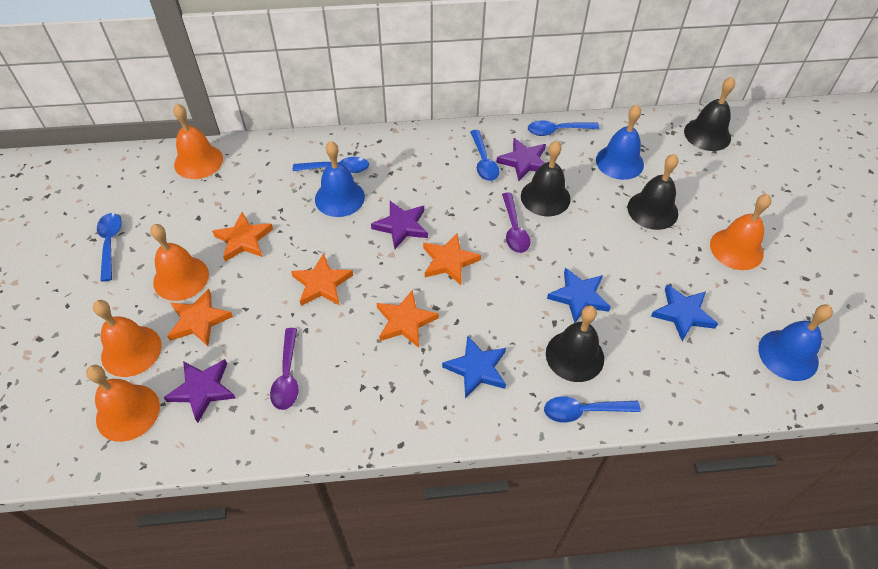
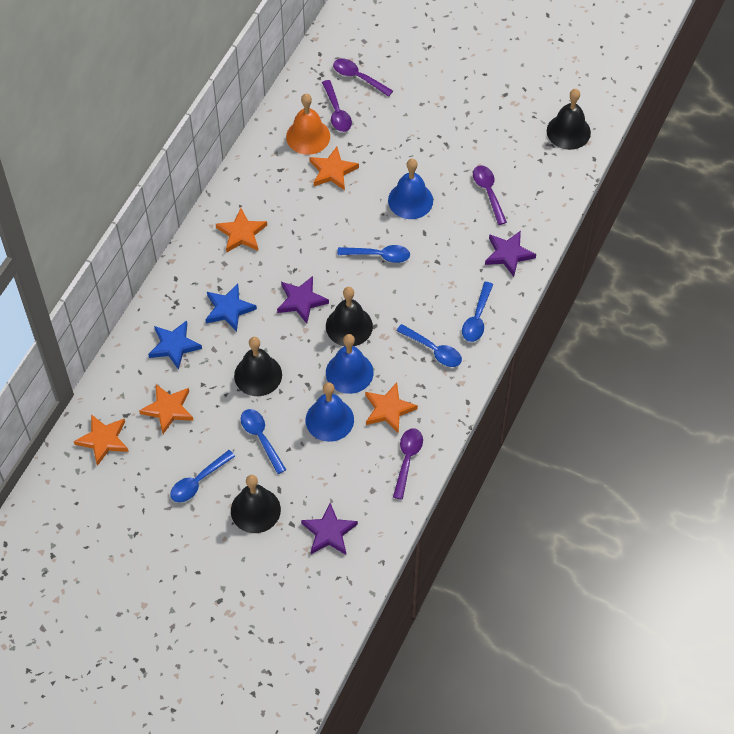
blue star: 3 -> 2
orange bell: 5 -> 1
purple spoon: 2 -> 4

